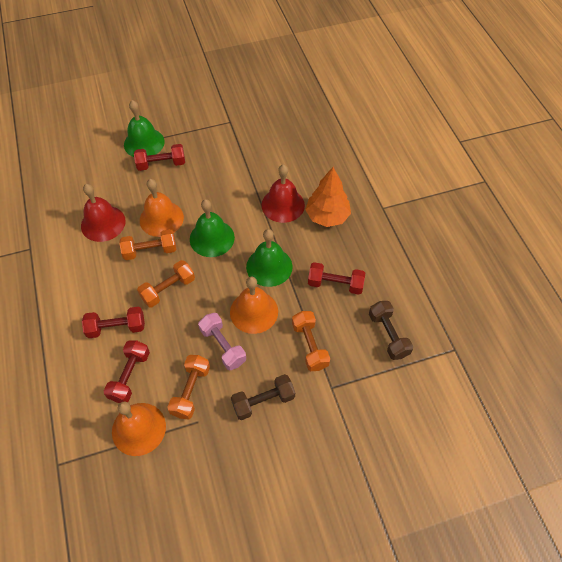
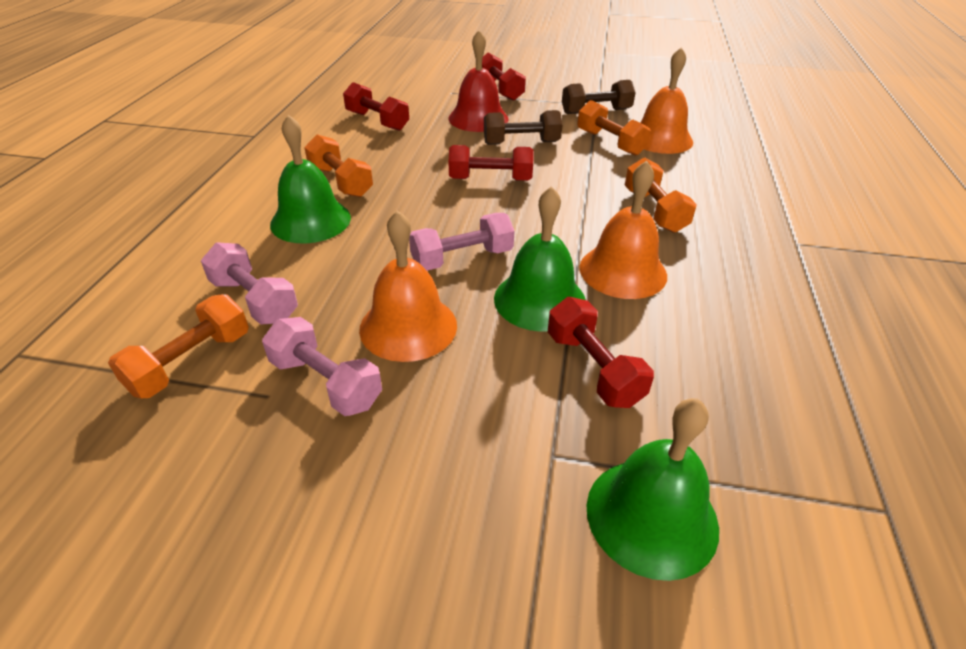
orange tree: 1 -> 0
pink dumbbell: 1 -> 3
red bell: 2 -> 1

